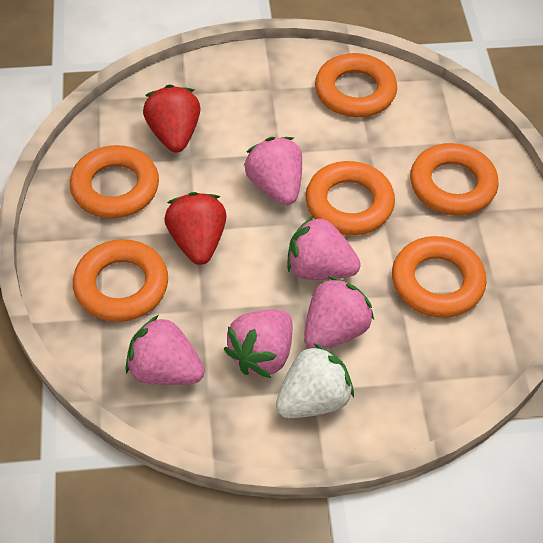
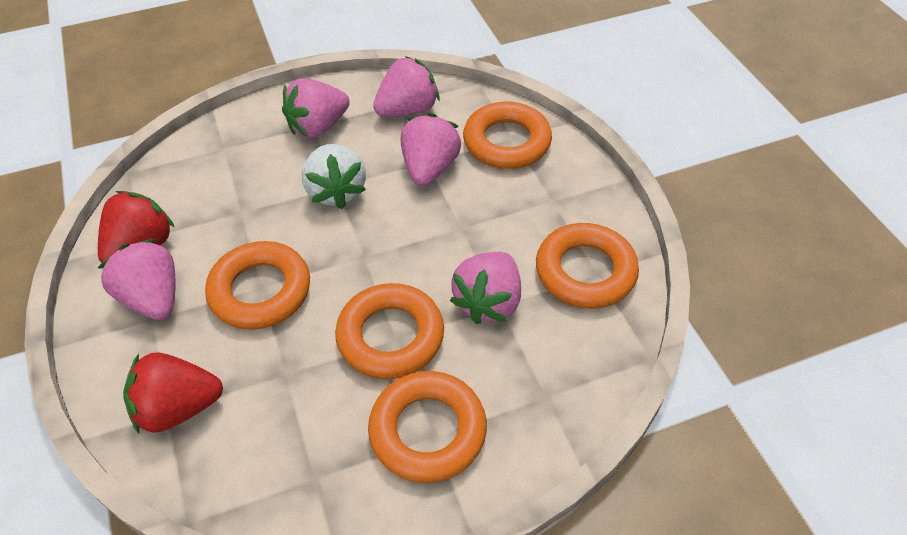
orange ring: 6 -> 5

